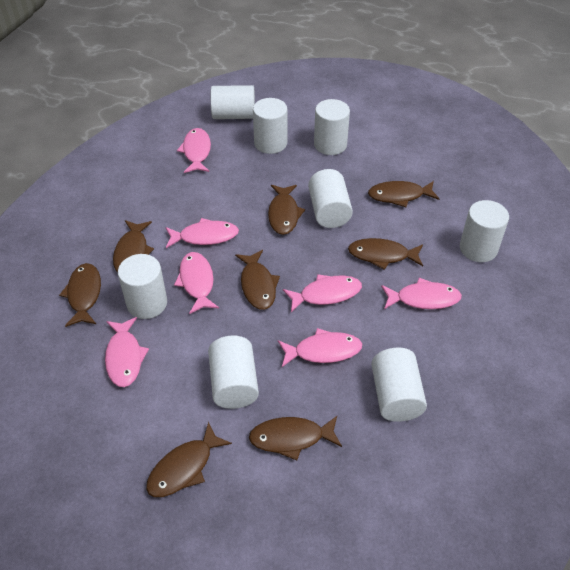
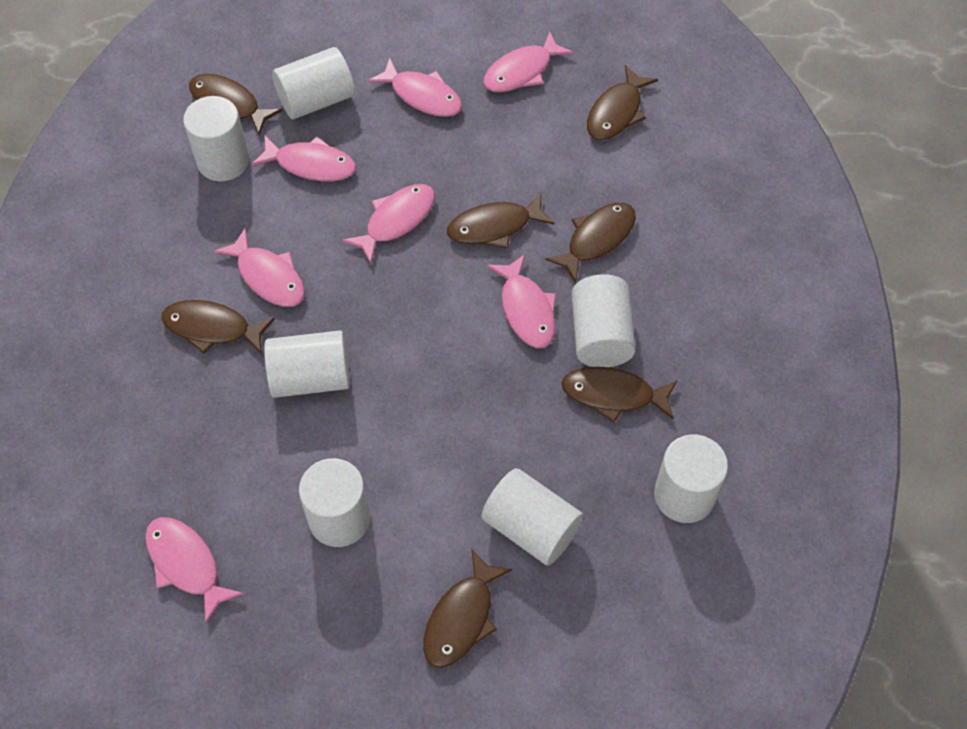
brown fish: 8 -> 7
white cylinder: 8 -> 7

